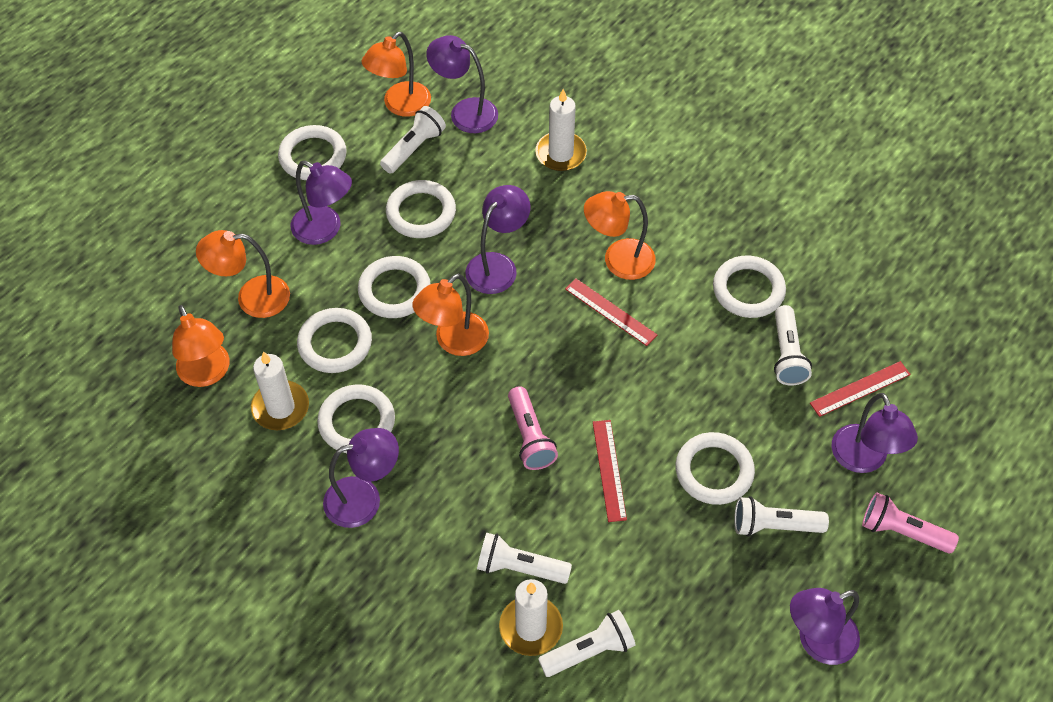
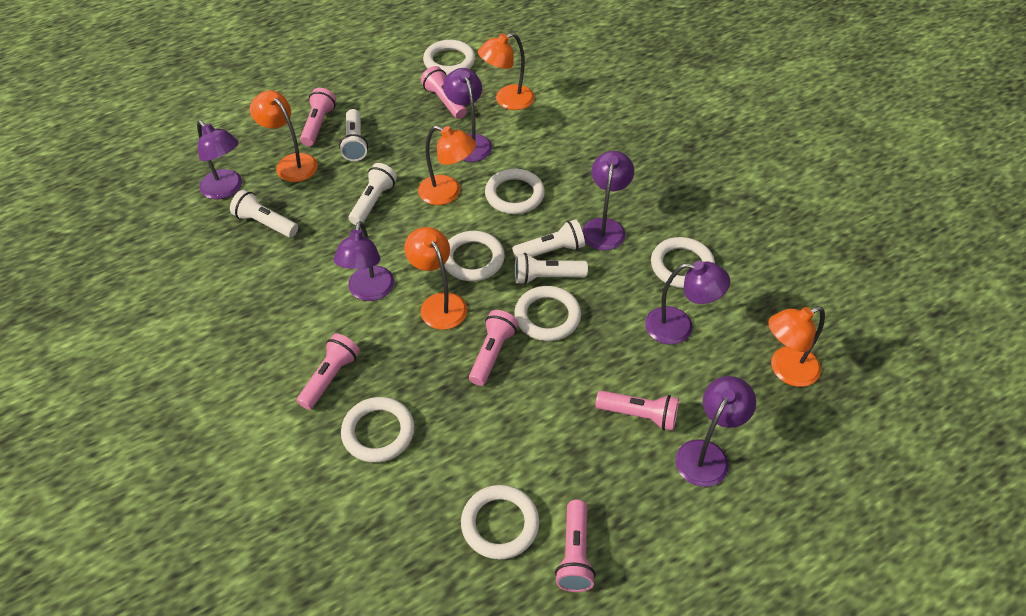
pink flashlight: 2 -> 6
red ruler: 3 -> 0
white candle: 3 -> 0

